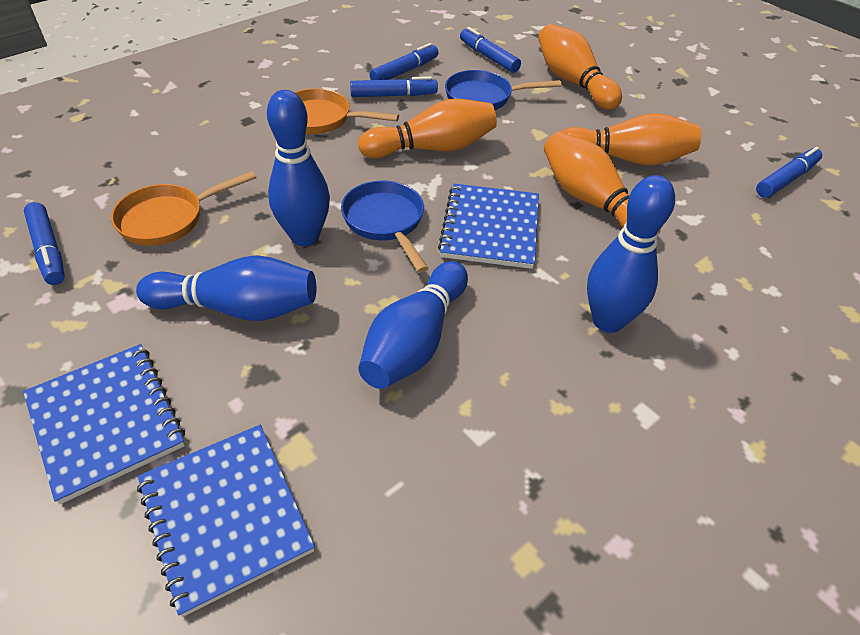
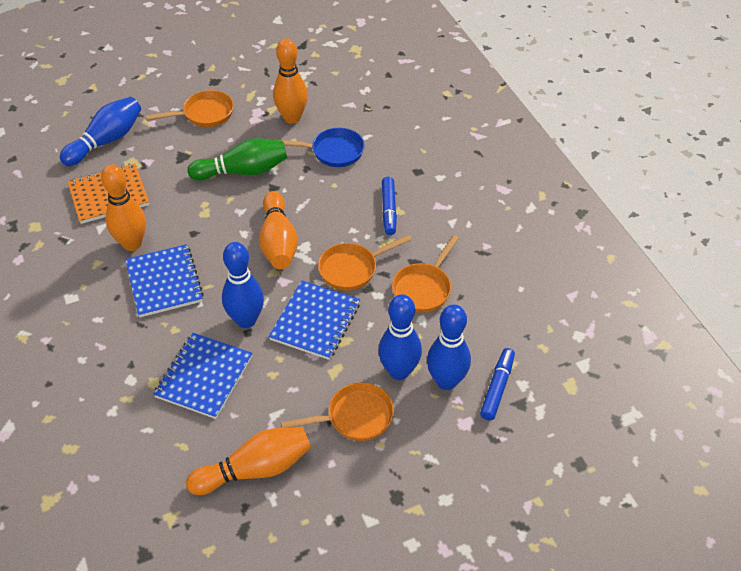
blue marker: 5 -> 2
blue pan: 2 -> 1
green bowling pin: 0 -> 1
orange notebook: 0 -> 1
orange pan: 2 -> 4

